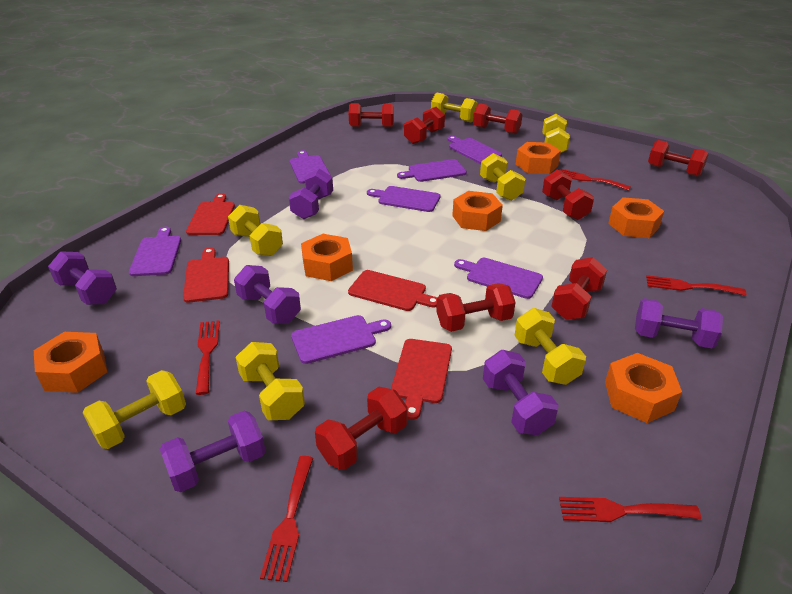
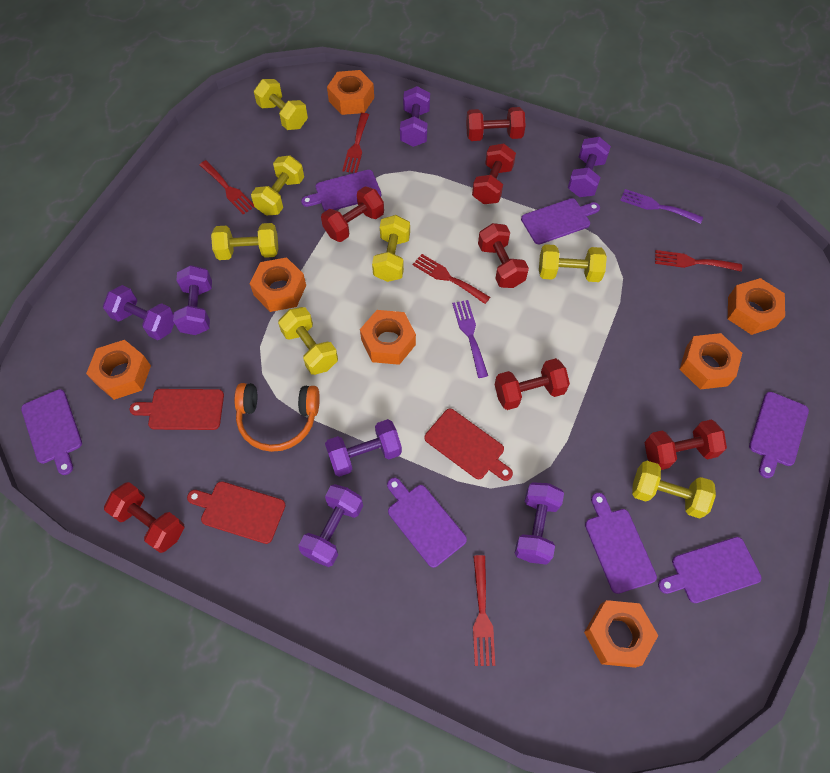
orange headphones: 0 -> 1
orange nut: 6 -> 7
purple dumbbell: 6 -> 7
purple fork: 0 -> 2
red cutting board: 4 -> 3
red dumbbell: 8 -> 7

